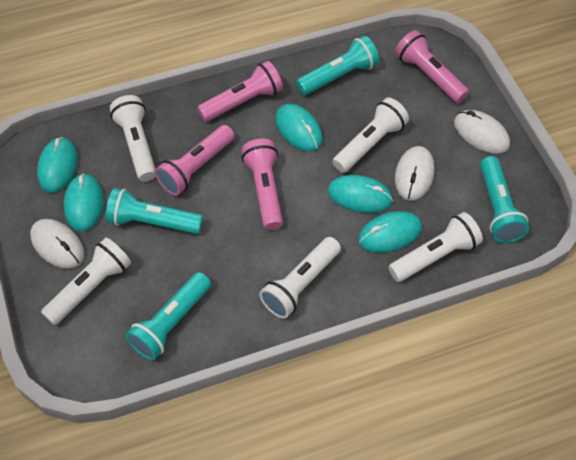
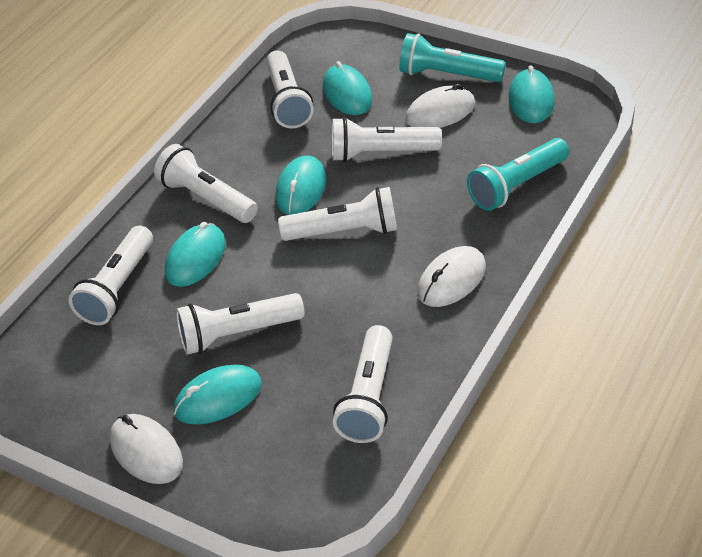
pink flashlight: 4 -> 0
turquoise flashlight: 4 -> 2
white flashlight: 5 -> 7

